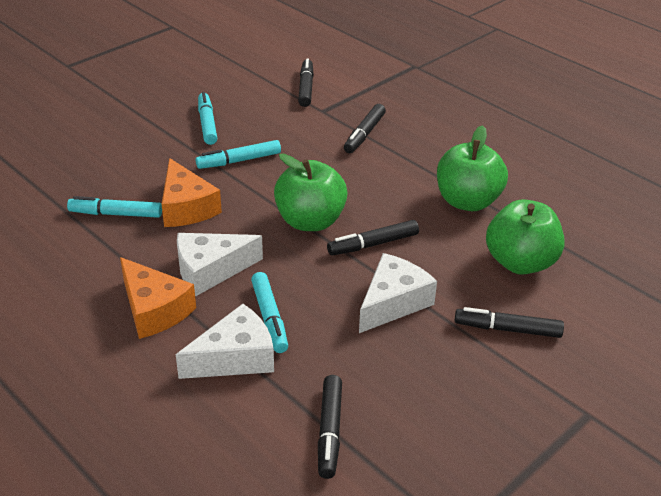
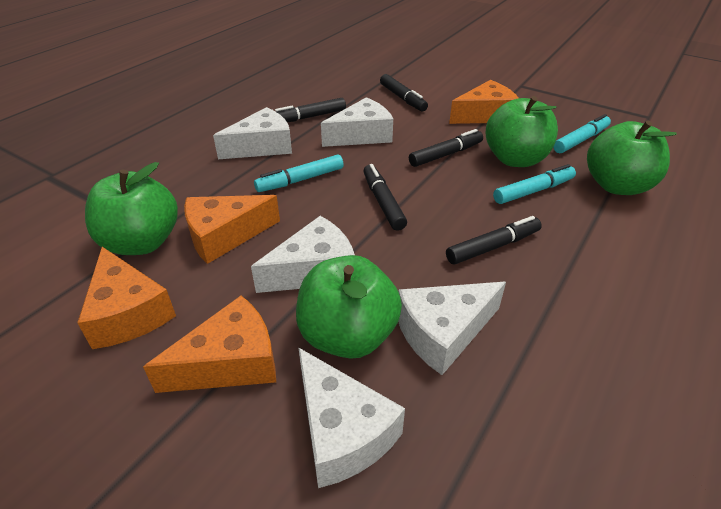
green apple: 3 -> 4
orange cheese: 2 -> 4
turquoise marker: 4 -> 3
white cheese: 3 -> 5

